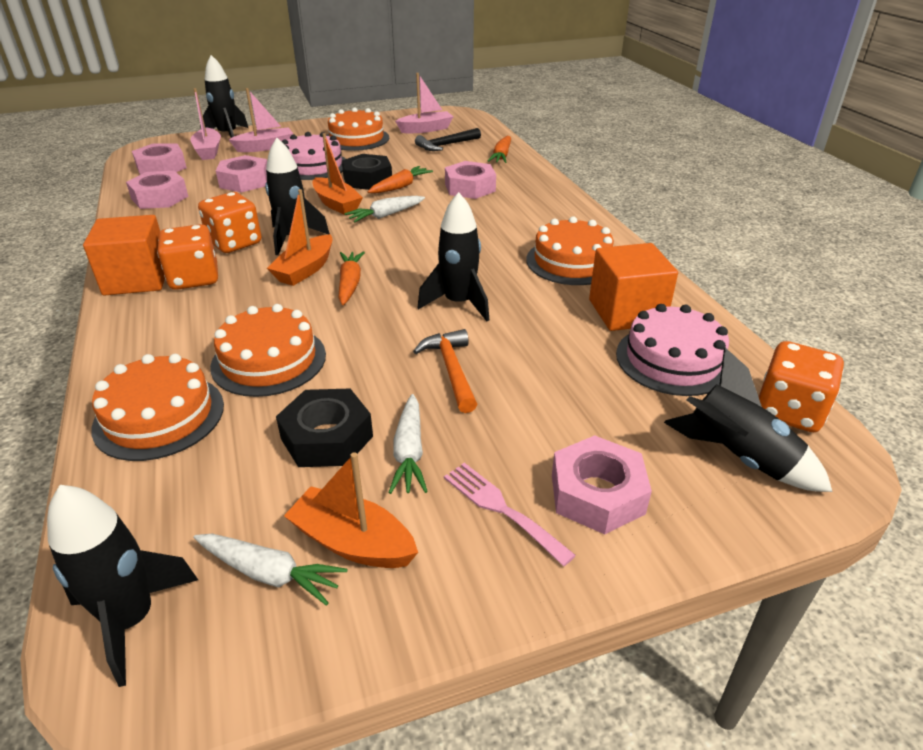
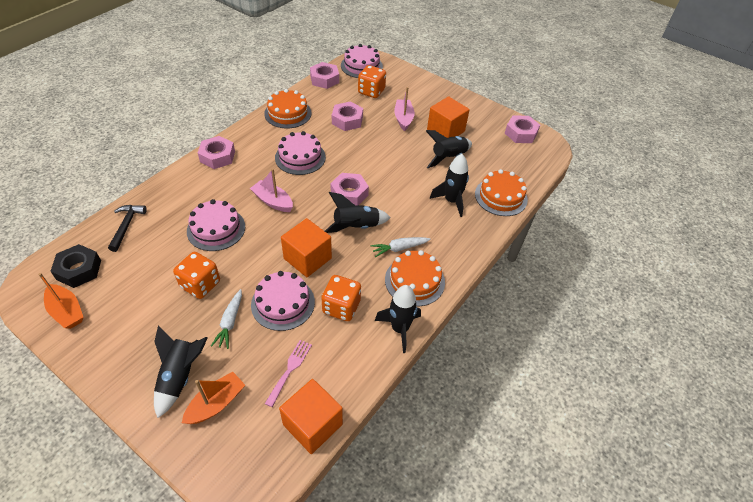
black nut: 2 -> 1
orange boat: 3 -> 2
orange cake: 4 -> 3
orange carrot: 3 -> 0
orange cube: 2 -> 3
orange hammer: 1 -> 0
pink boat: 3 -> 2
pink cake: 2 -> 4
white carrot: 3 -> 2

